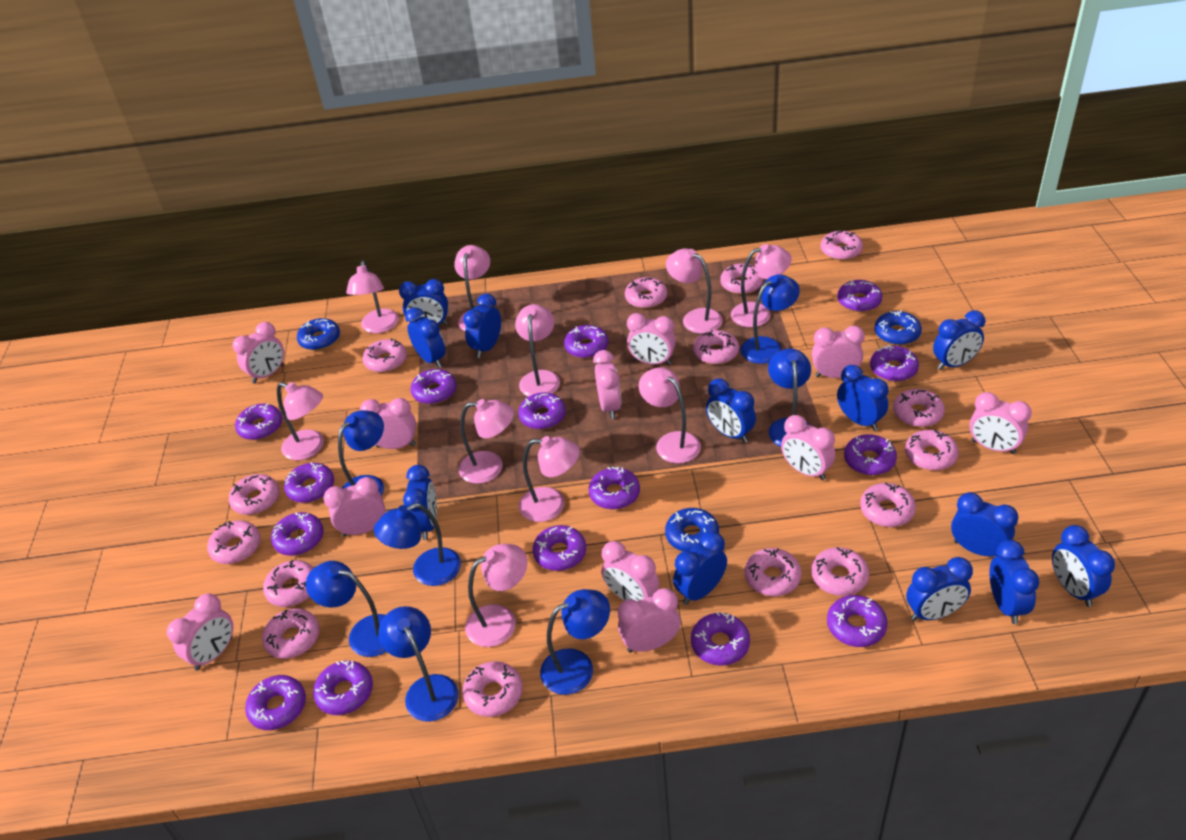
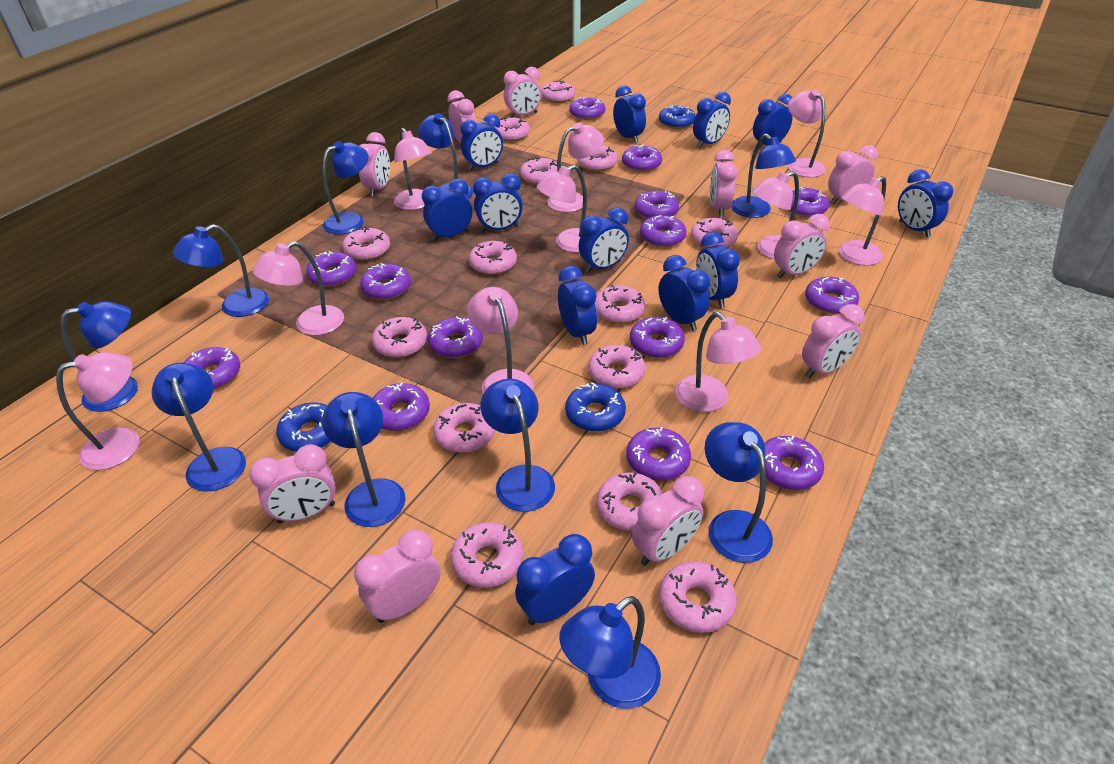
blue lamp: 7 -> 10
pink clock: 11 -> 10
pink donut: 15 -> 14
purple donut: 15 -> 14

